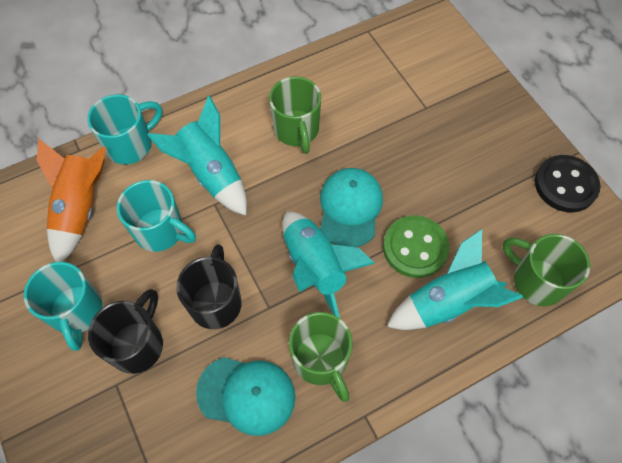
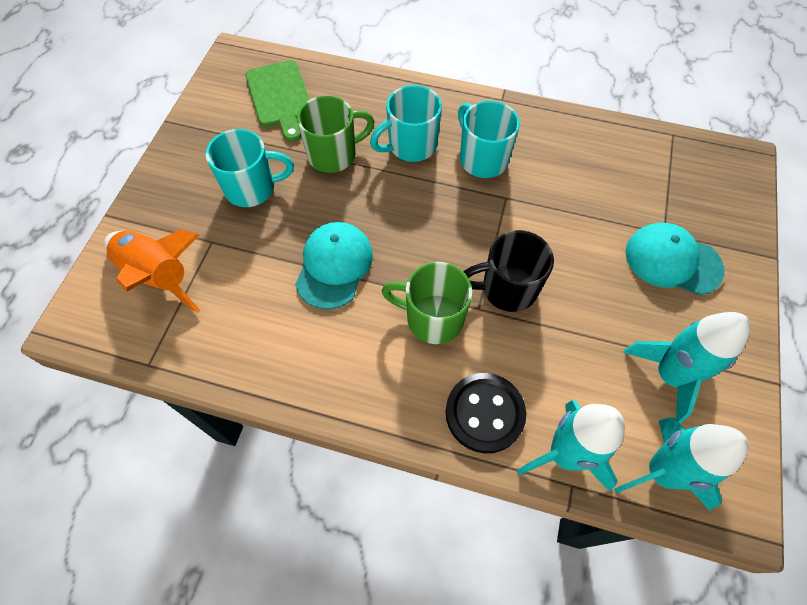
black mug: 2 -> 1
green button: 1 -> 0
green cutting board: 0 -> 1
green mug: 3 -> 2

